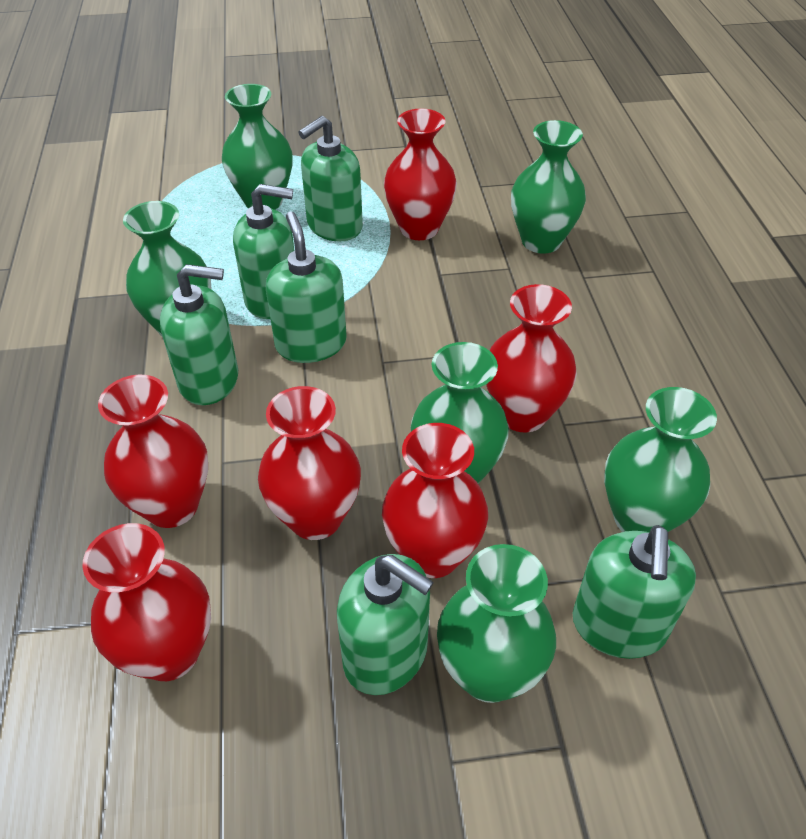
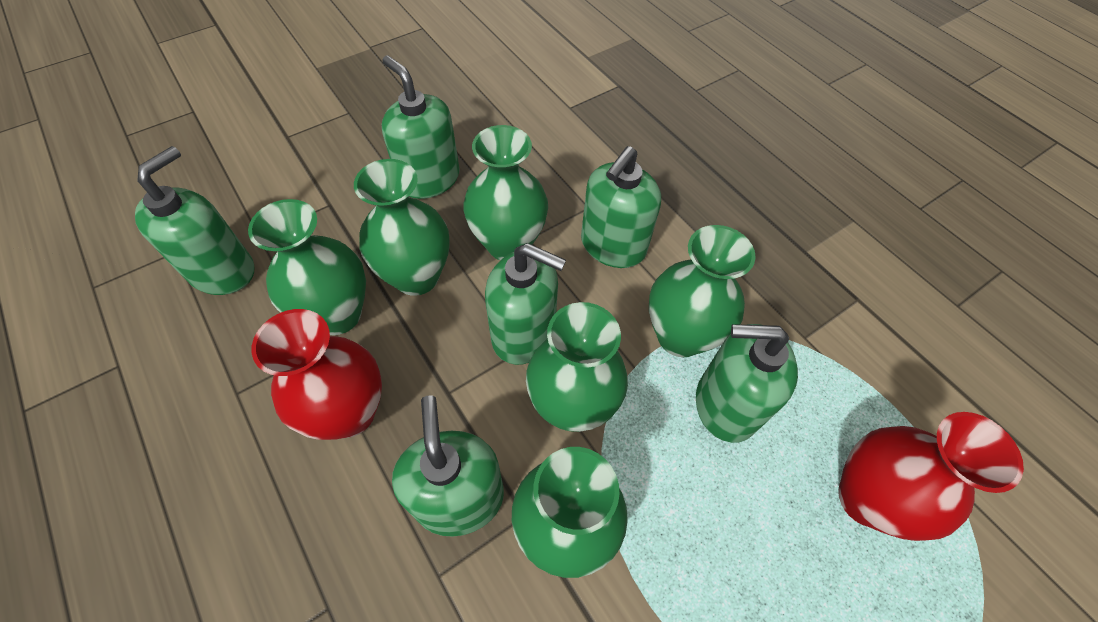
red vase: 6 -> 2

